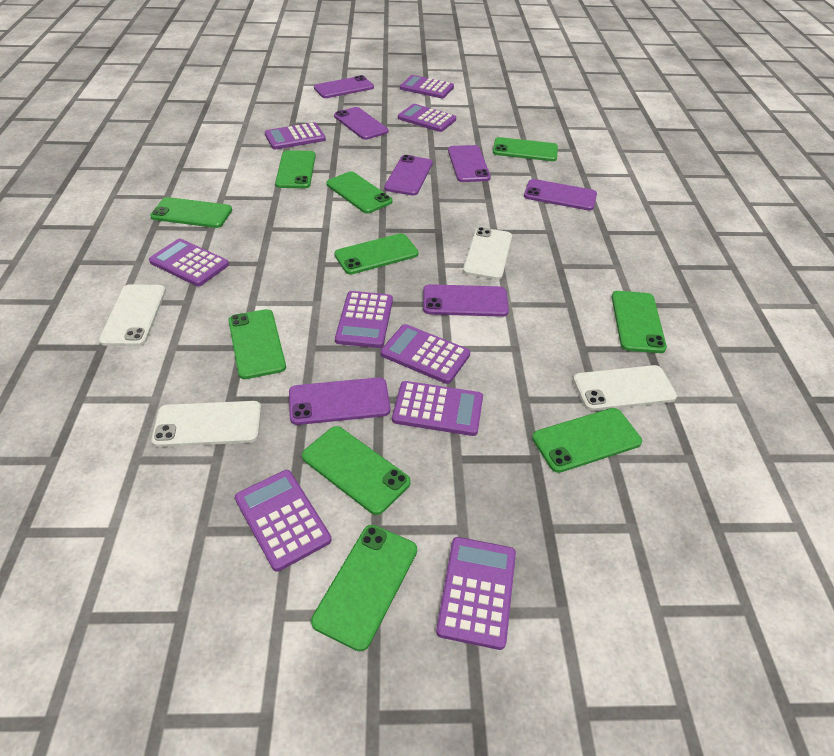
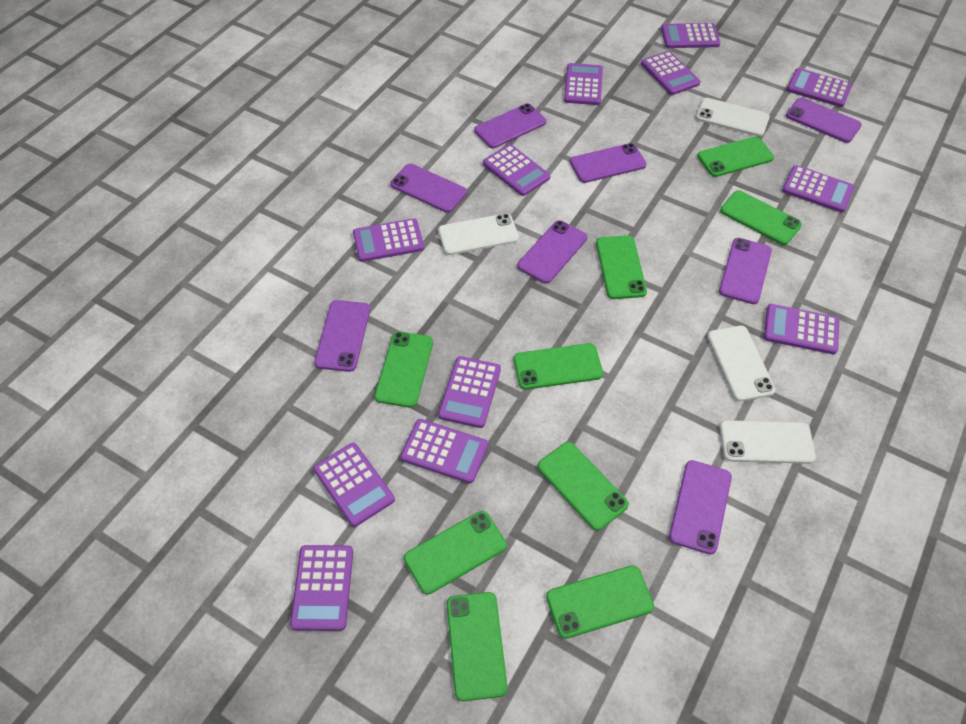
green phone: 10 -> 9
purple calculator: 9 -> 12
purple phone: 7 -> 8

